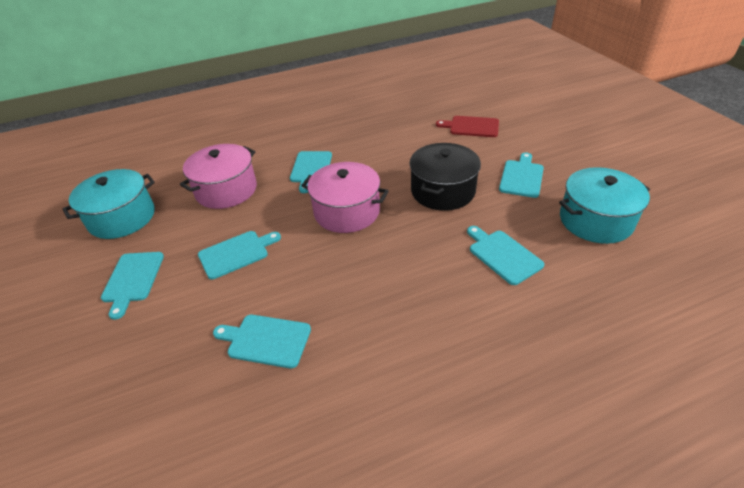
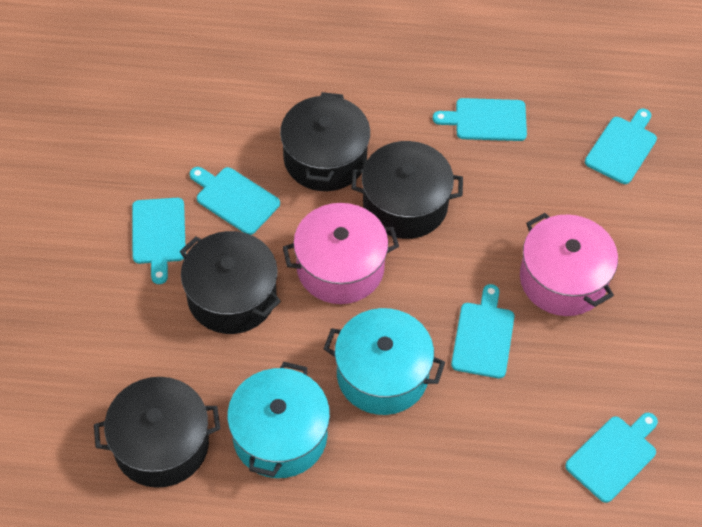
black pot: 1 -> 4
red cutting board: 1 -> 0

